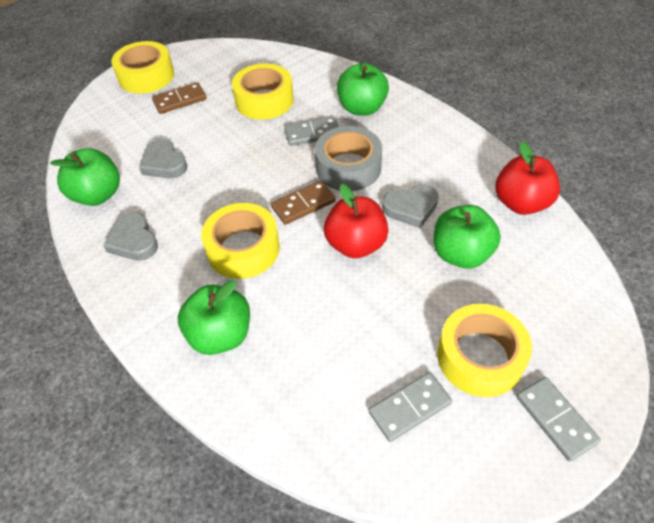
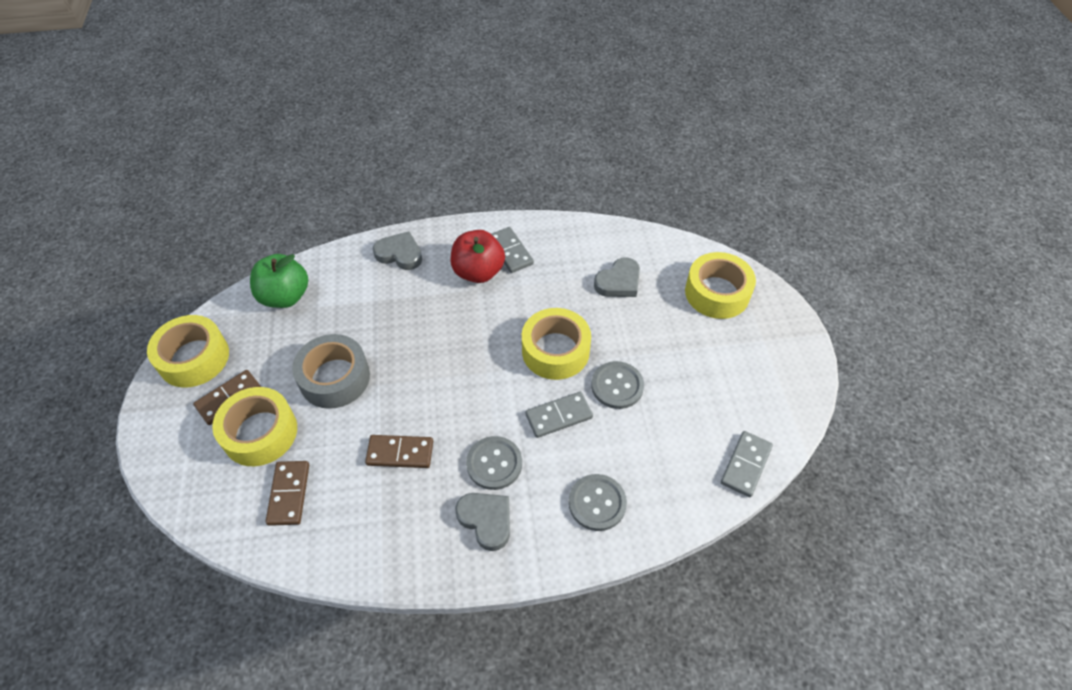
brown domino: 2 -> 3
green apple: 4 -> 1
grey button: 0 -> 3
red apple: 2 -> 1

